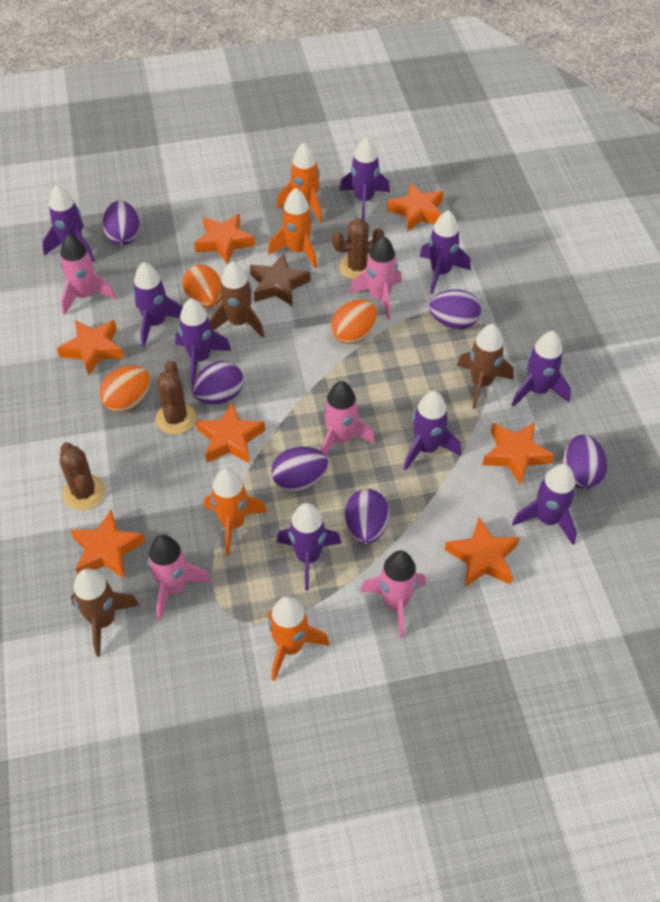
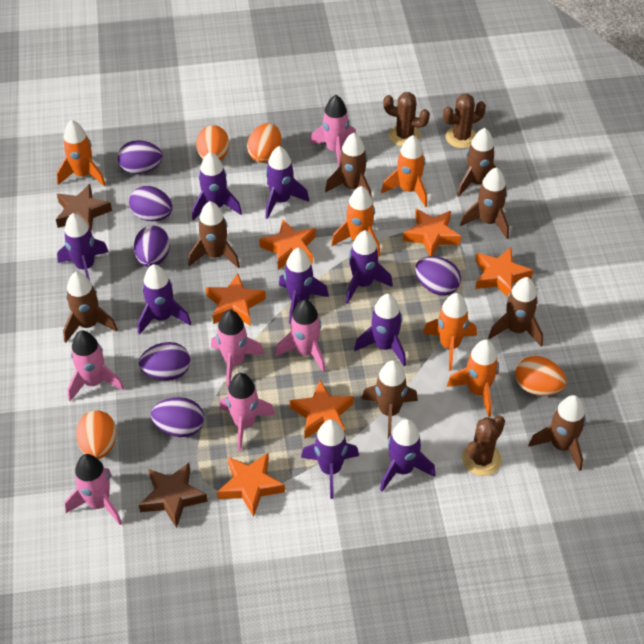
brown rocket: 3 -> 8
brown star: 1 -> 2
orange egg: 3 -> 4
orange rocket: 4 -> 5
orange star: 7 -> 6
pink rocket: 5 -> 6

